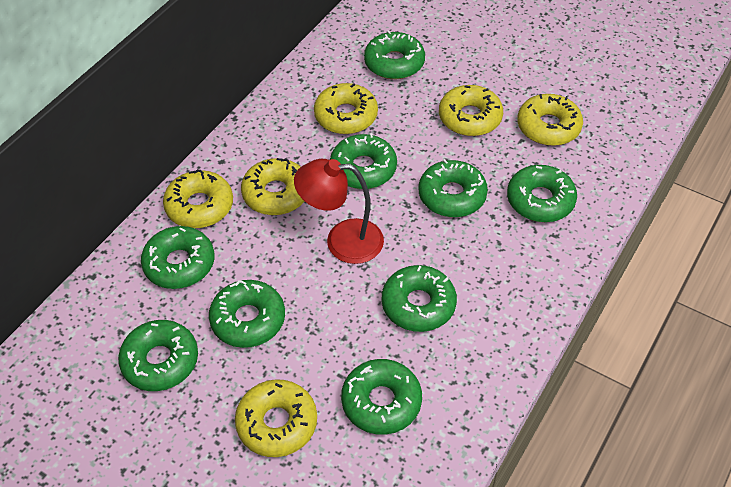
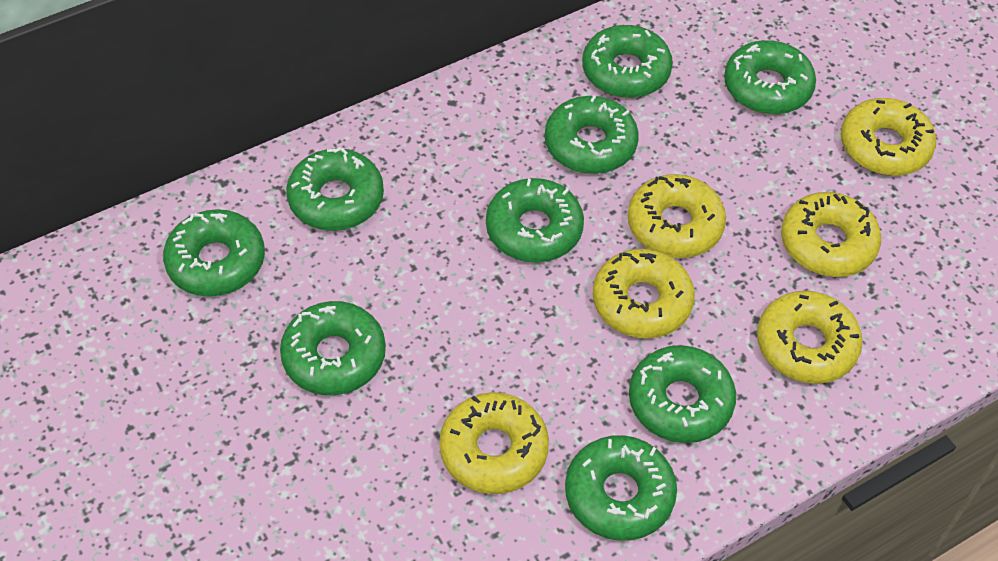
red lamp: 1 -> 0

